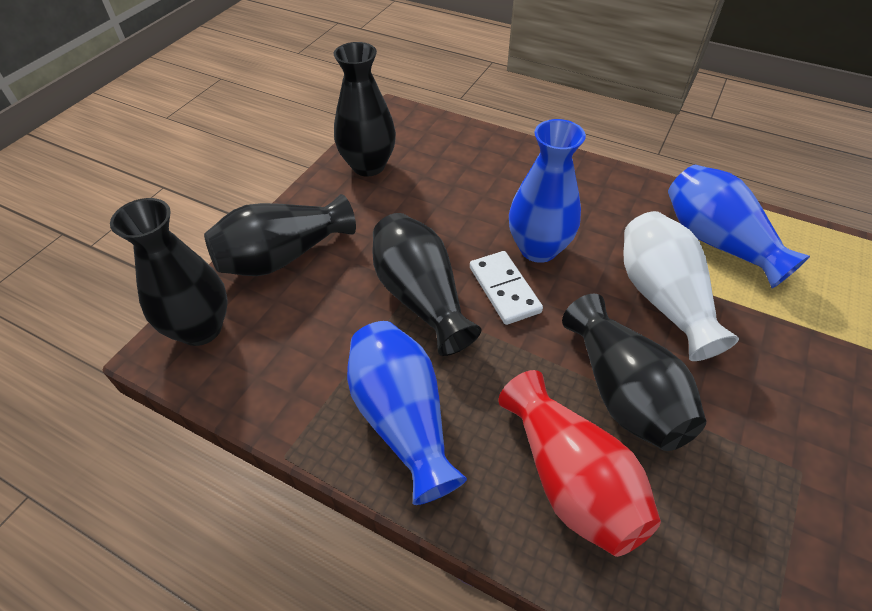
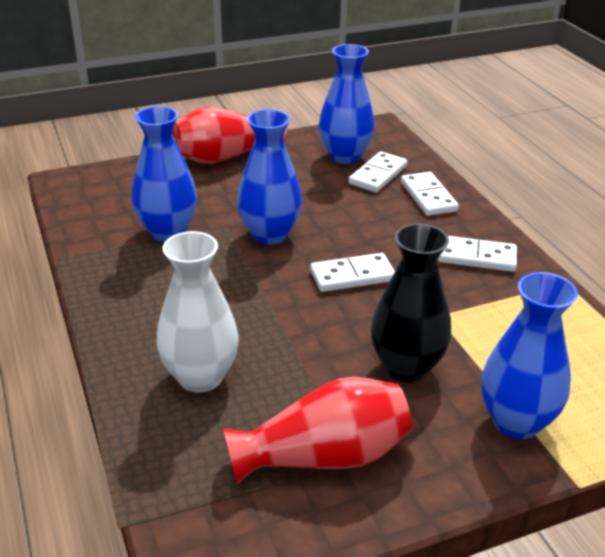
black vase: 5 -> 1
blue vase: 3 -> 4
red vase: 1 -> 2
white domino: 1 -> 4

